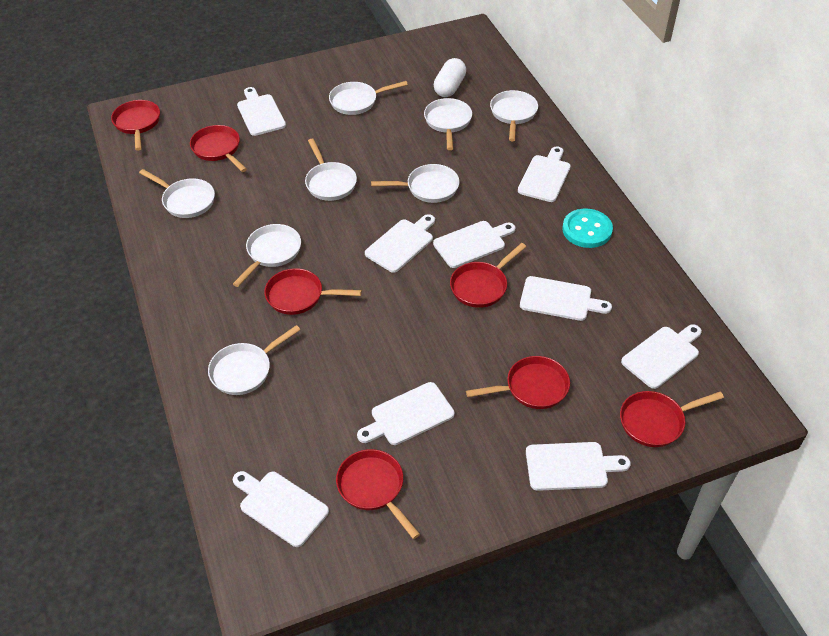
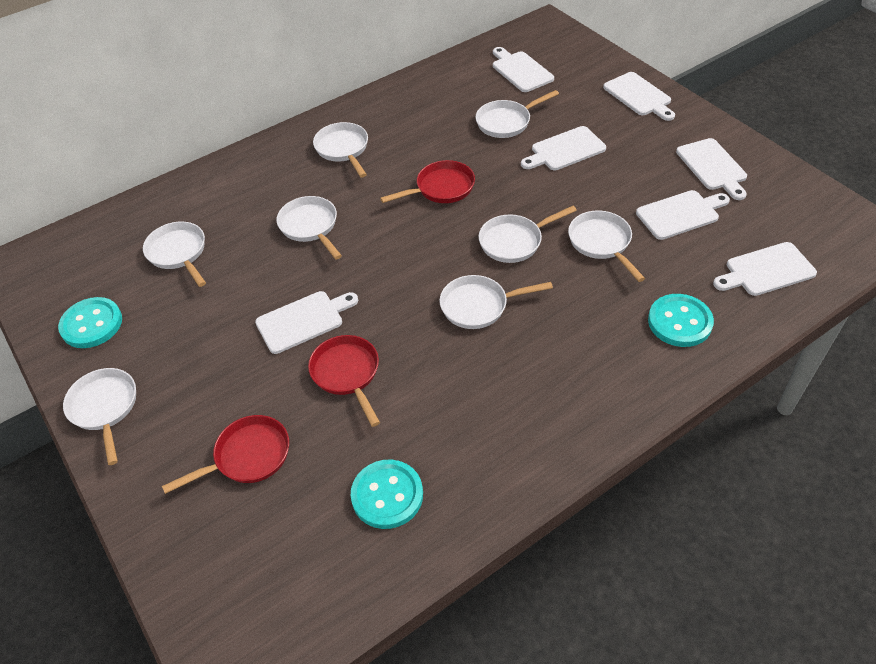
red pan: 7 -> 3
turquoise button: 1 -> 3
white capsule: 1 -> 0
white cutting board: 9 -> 7

